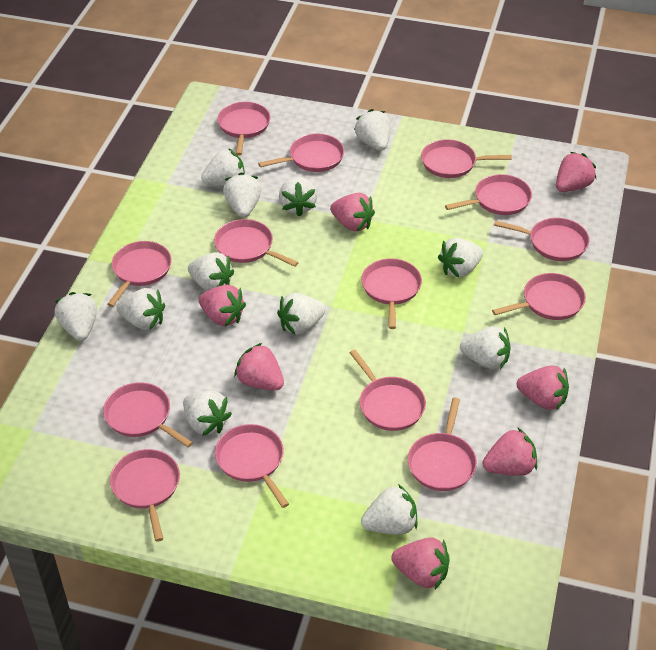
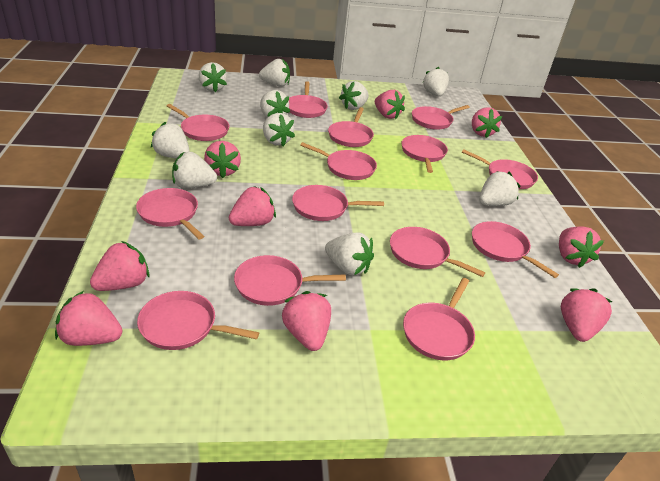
pink strawberry: 7 -> 9
white strawberry: 12 -> 10

